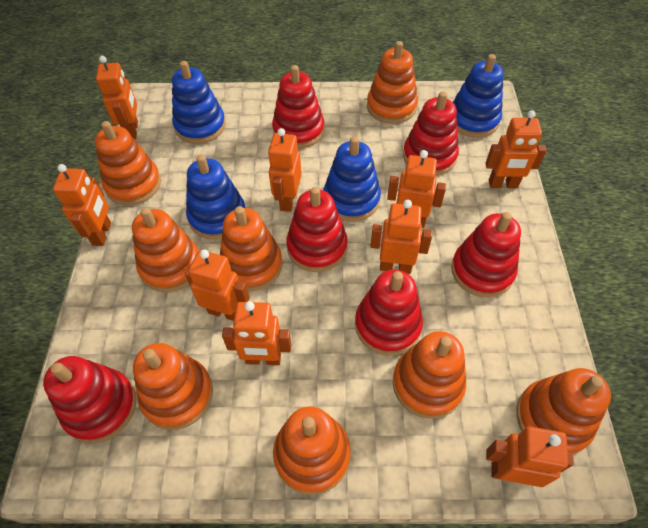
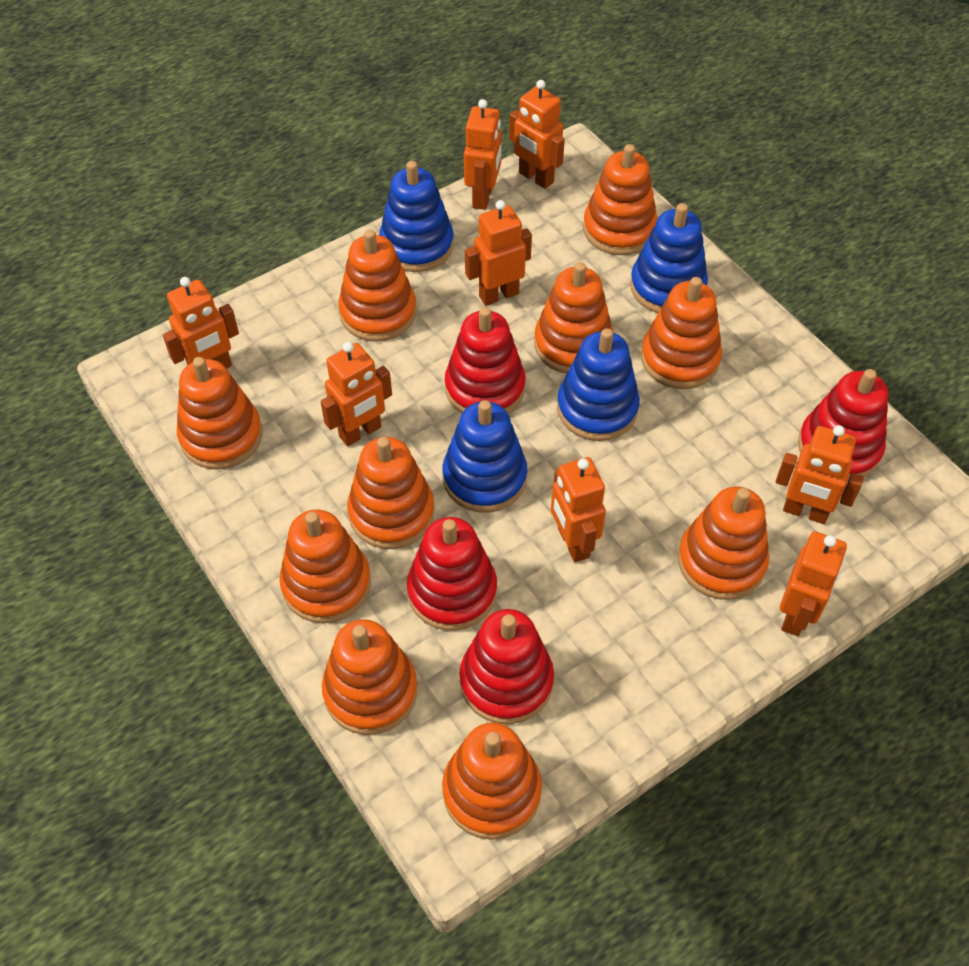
orange robot: 9 -> 8
orange stacking toy: 8 -> 10
red stacking toy: 6 -> 4

